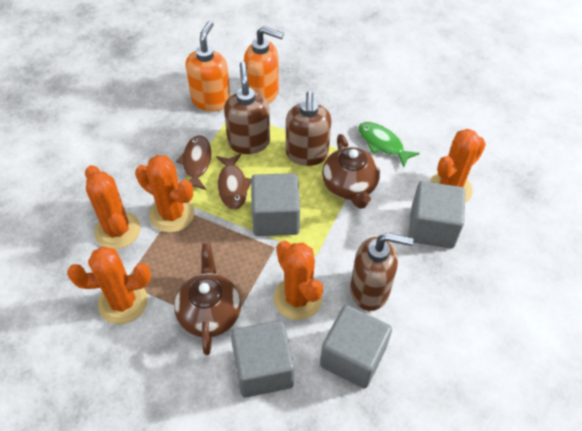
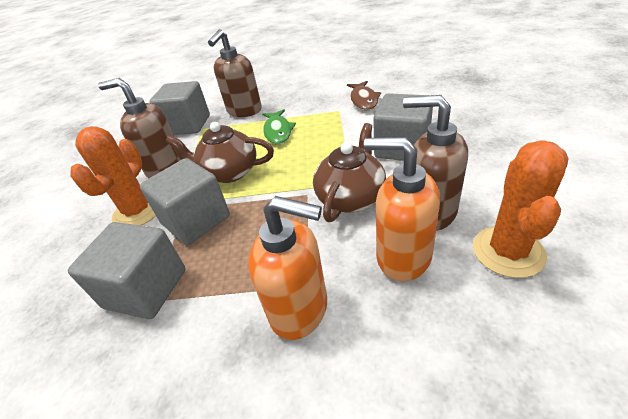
brown fish: 2 -> 1
orange cactus: 5 -> 2

